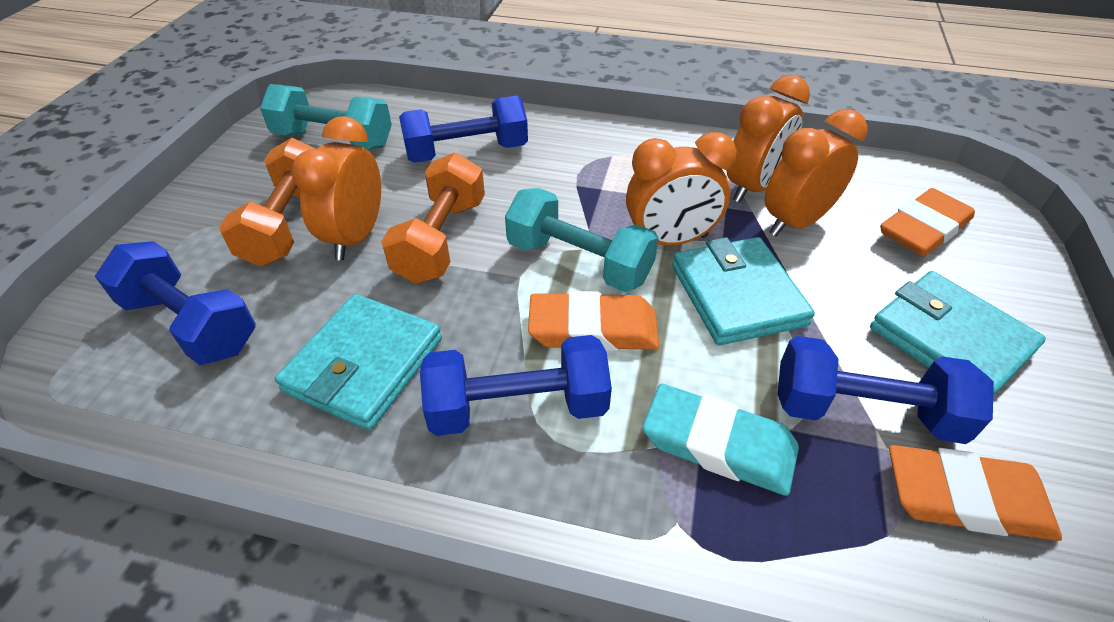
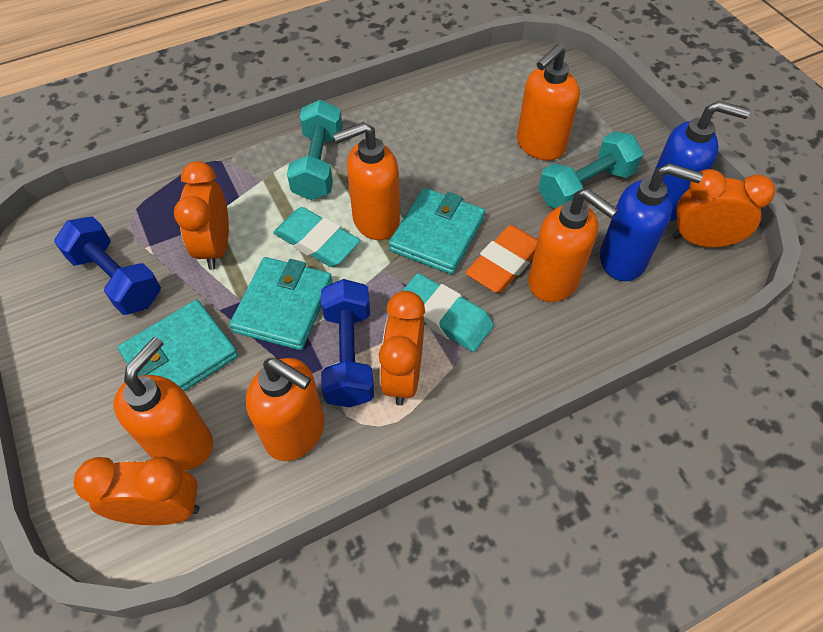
blue dumbbell: 4 -> 2
blue soap dispenser: 0 -> 2
orange dumbbell: 2 -> 0
orange eraser: 3 -> 1
orange soap dispenser: 0 -> 5
turquoise eraser: 1 -> 2

